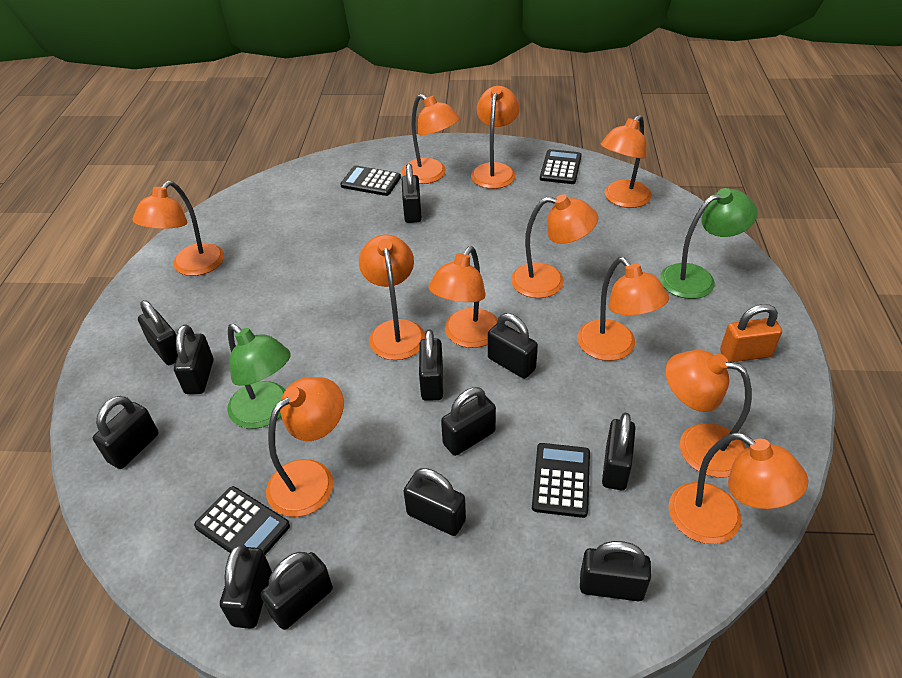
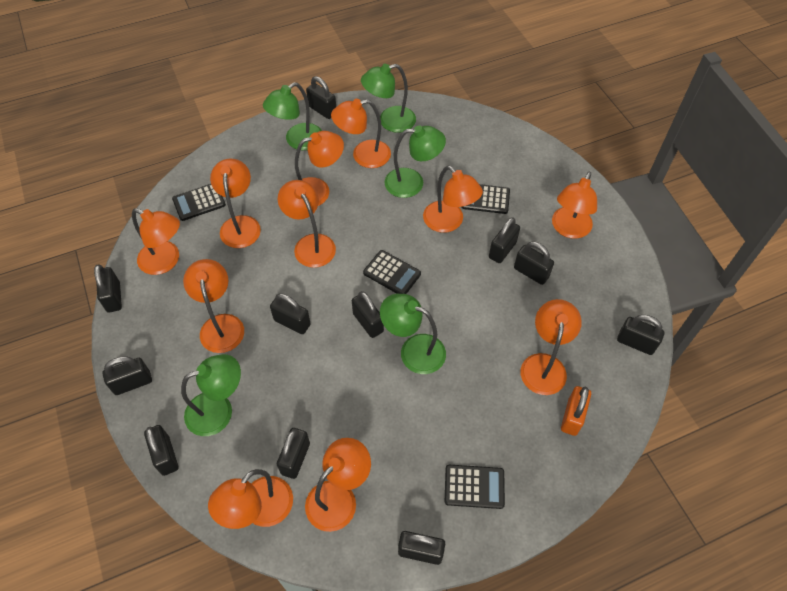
black padlock: 12 -> 11
green lamp: 2 -> 5

